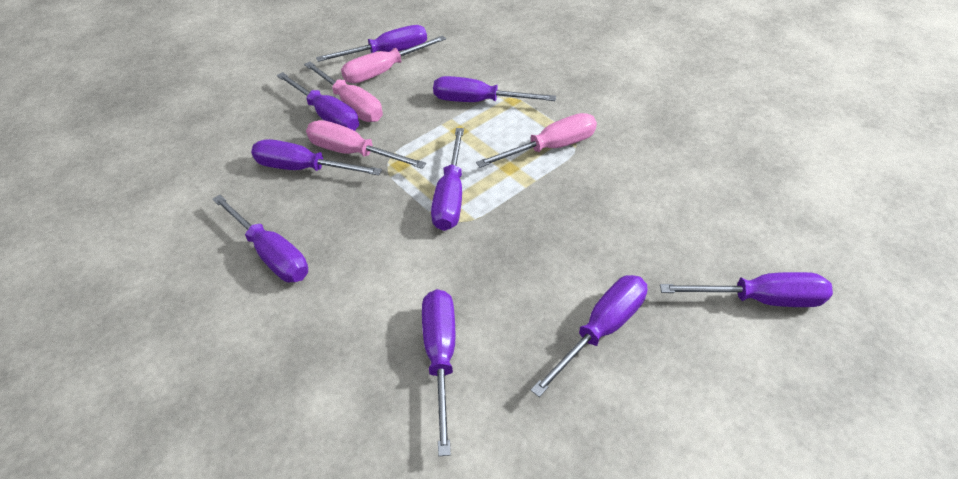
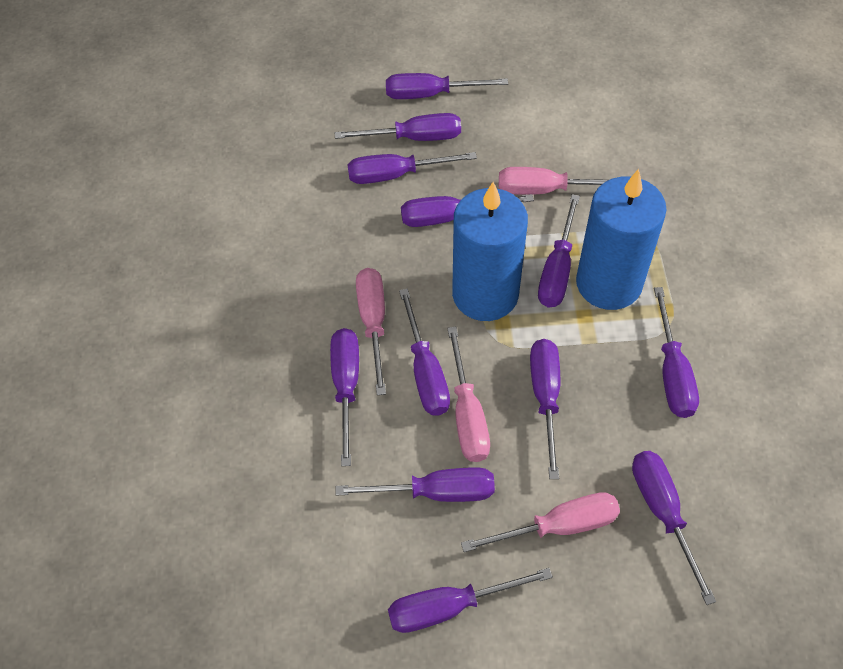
blue candle: 0 -> 2
purple screwdriver: 9 -> 12

